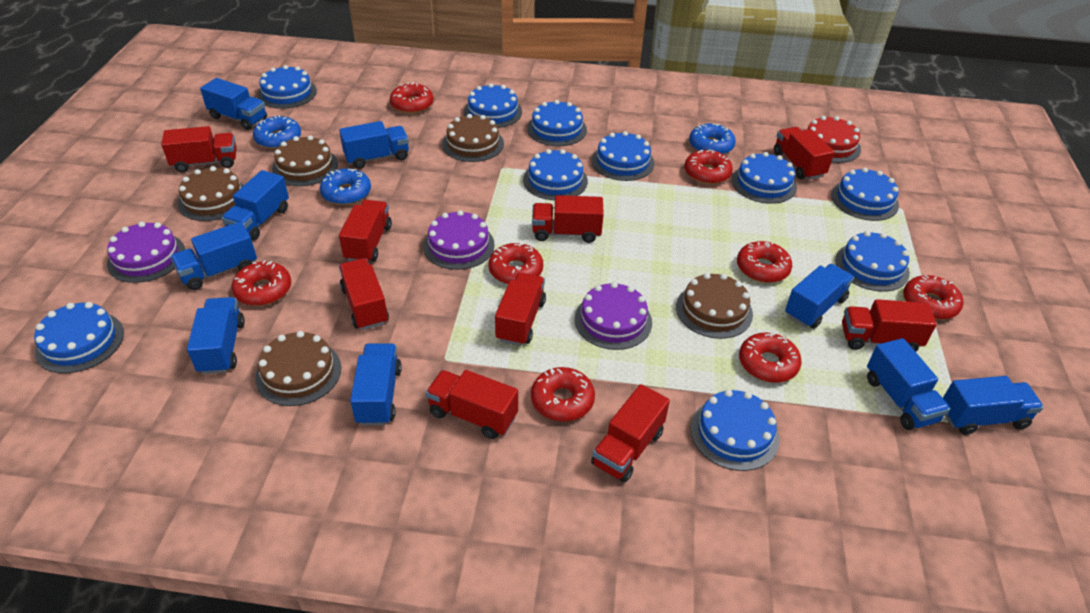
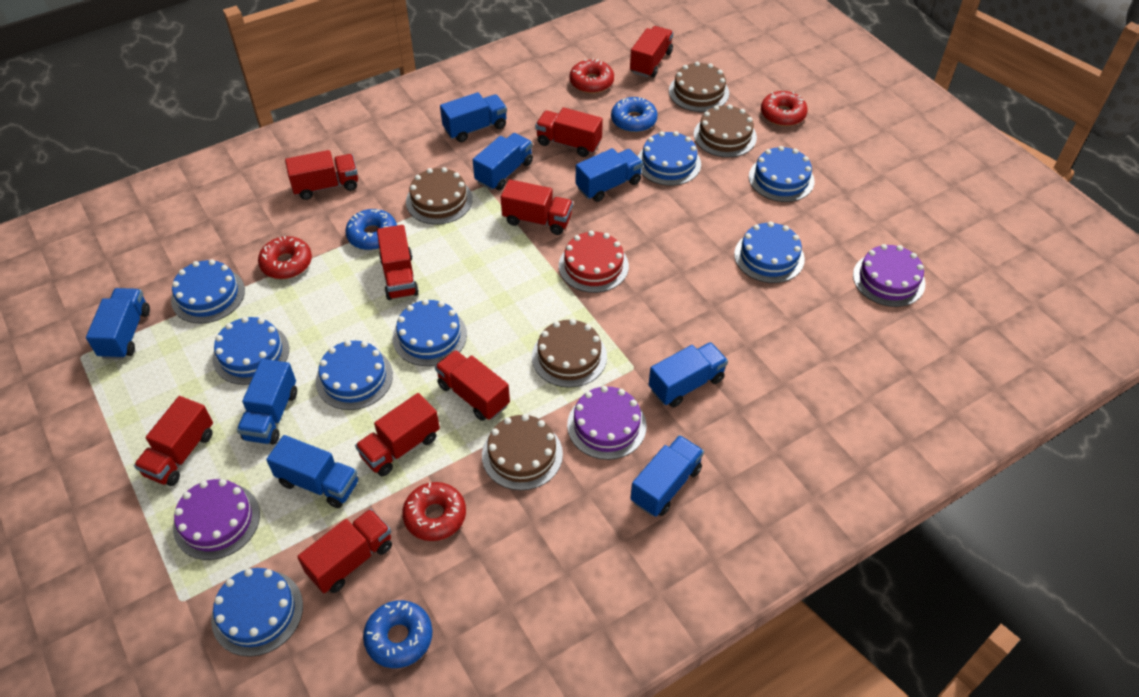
blue cake: 10 -> 8
blue truck: 9 -> 8
red donut: 8 -> 4

